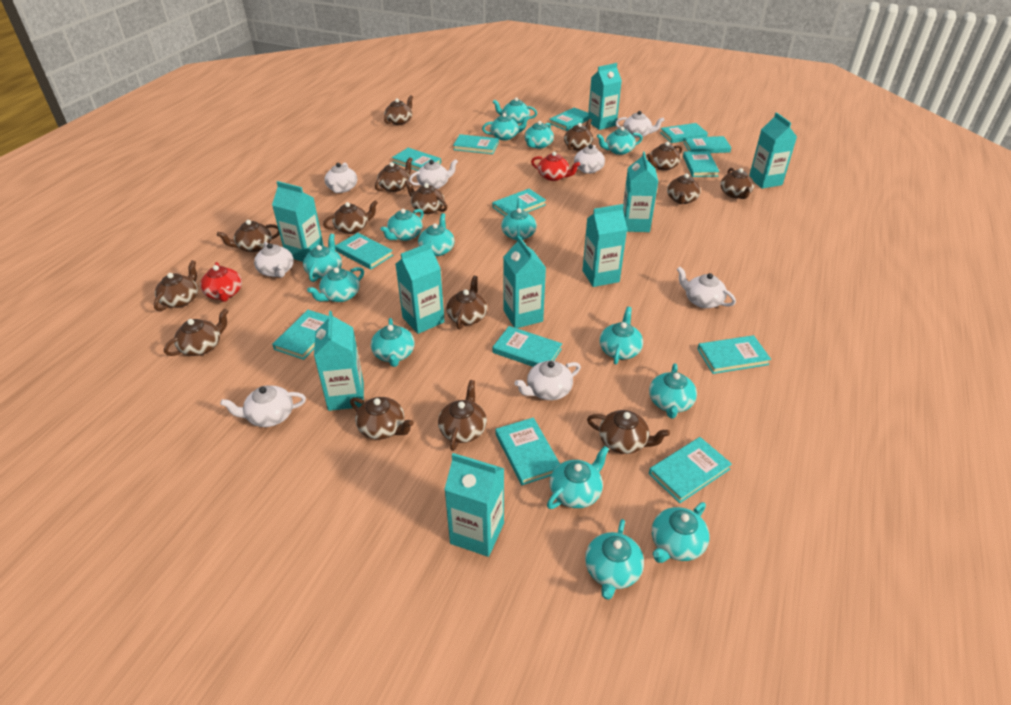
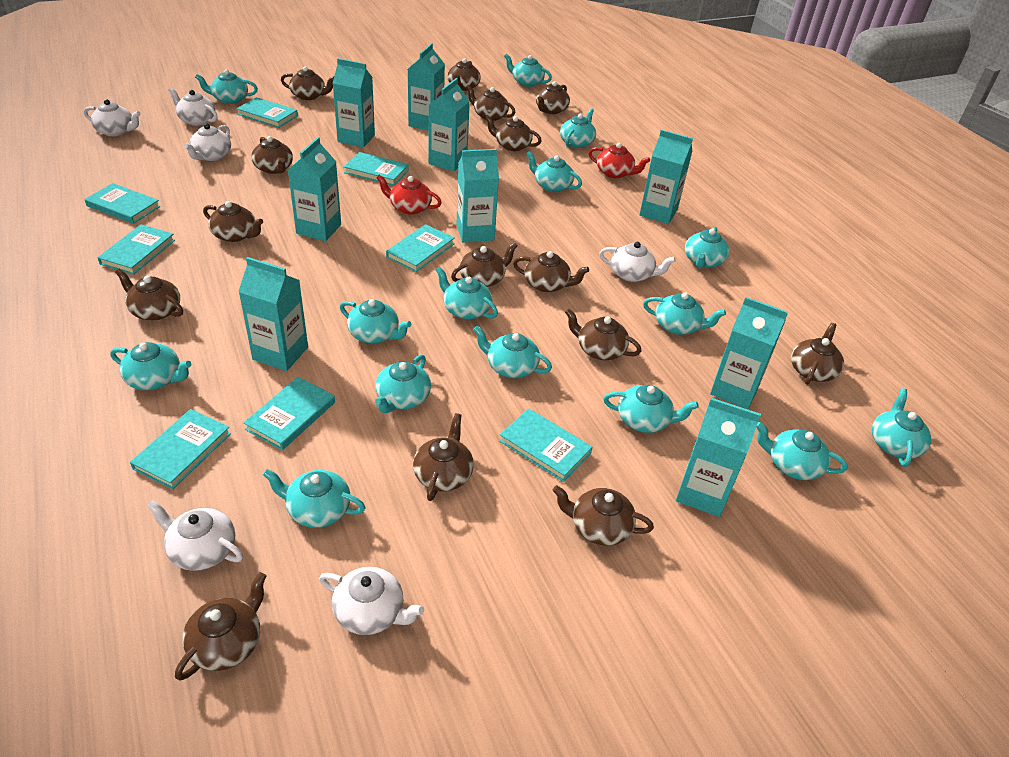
turquoise book: 13 -> 8
white teapot: 8 -> 6

